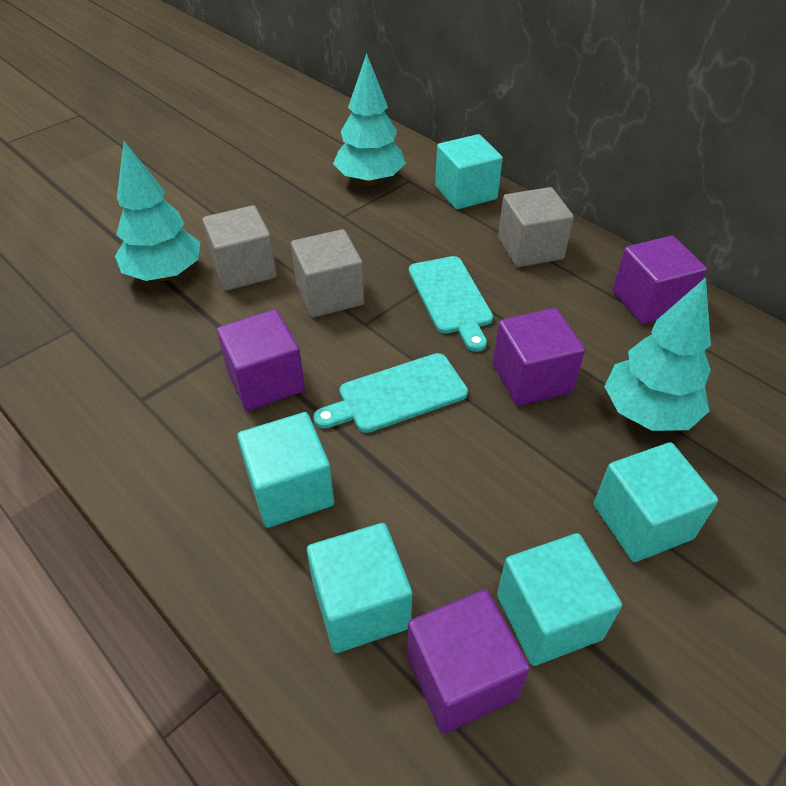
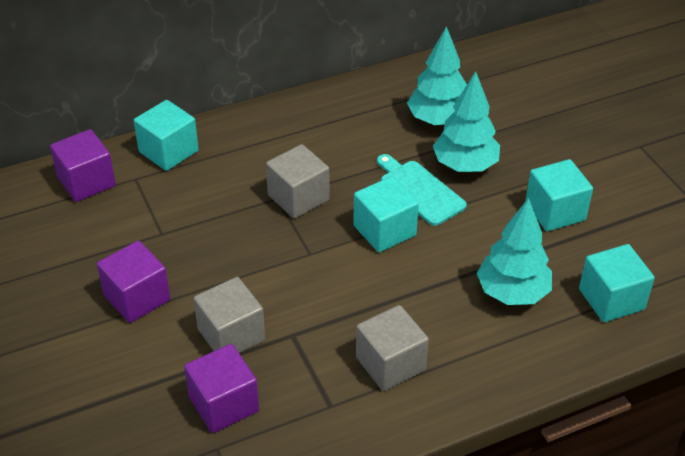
purple cube: 4 -> 3
turquoise cube: 5 -> 4
turquoise cutting board: 2 -> 1

